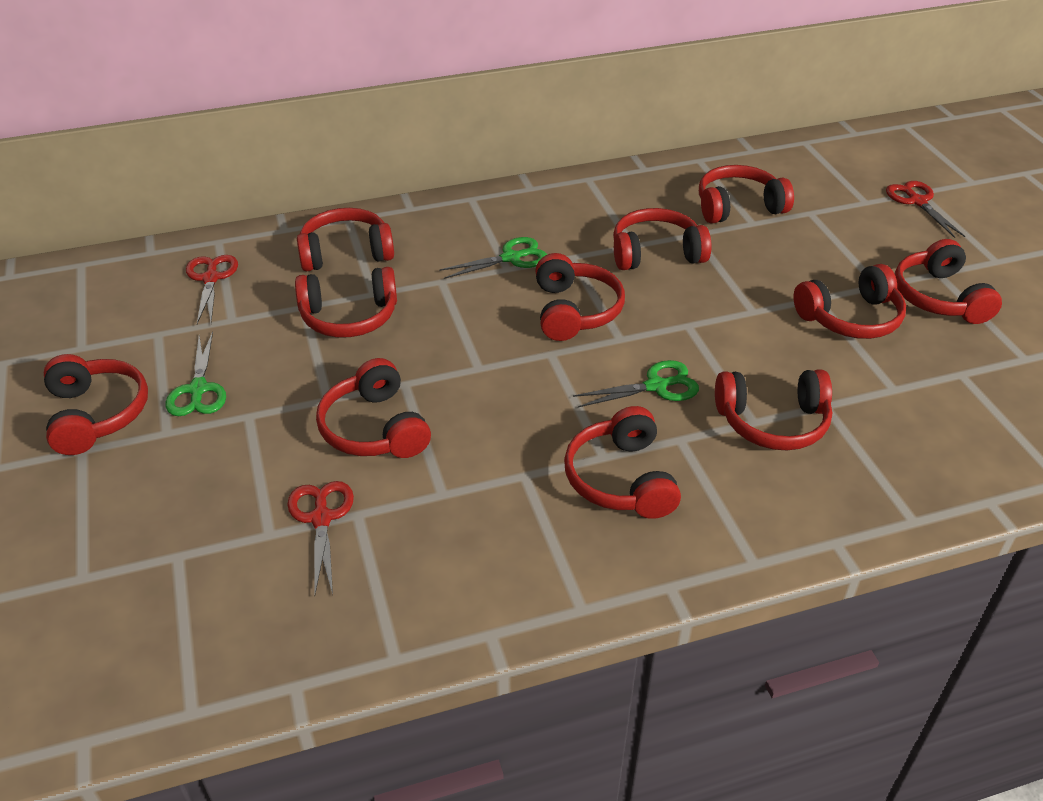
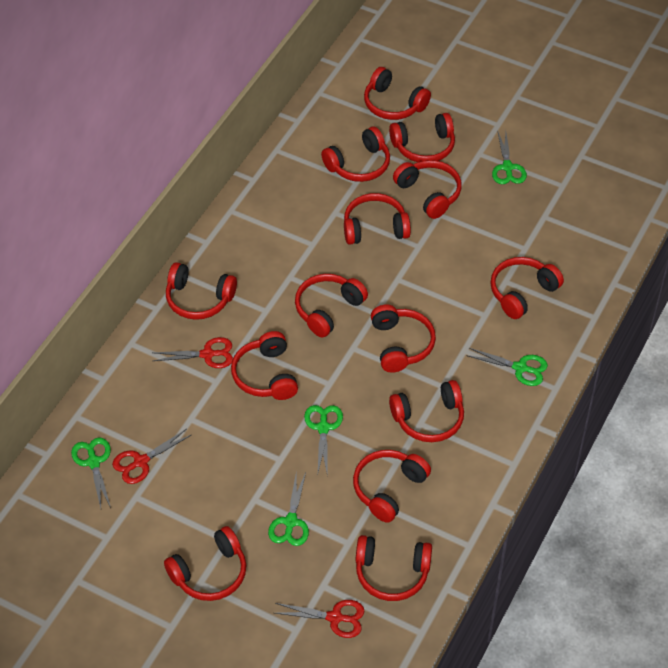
green scissors: 3 -> 5
red headphones: 11 -> 14

